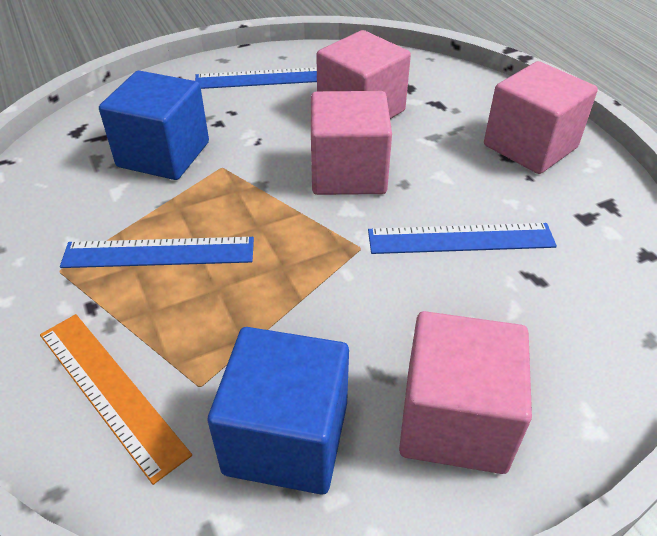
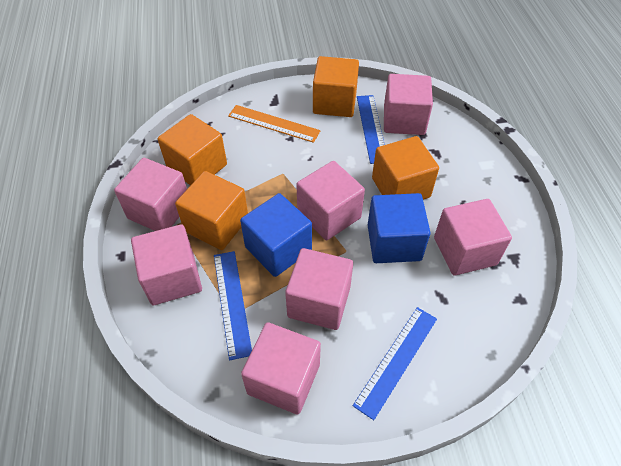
orange cube: 0 -> 4
pink cube: 4 -> 7

